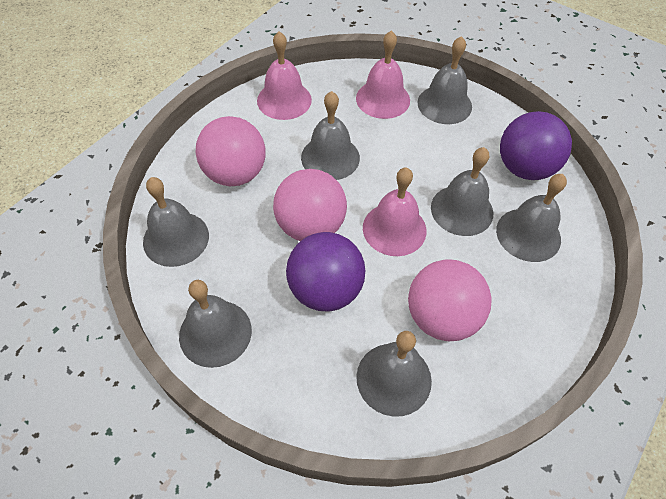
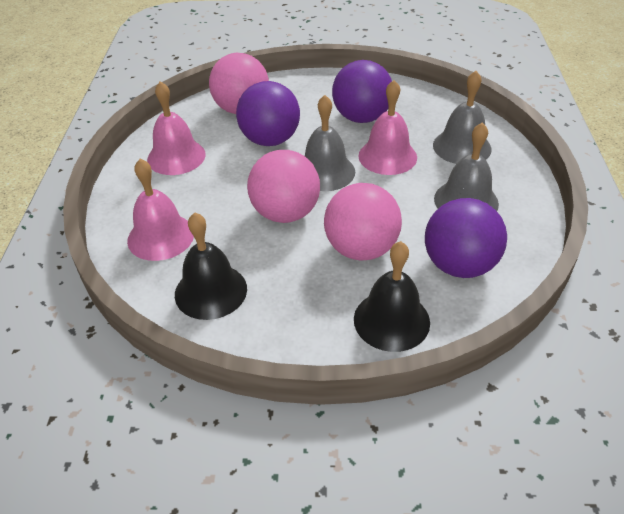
black bell: 0 -> 2
grey bell: 7 -> 3
purple ball: 2 -> 3

